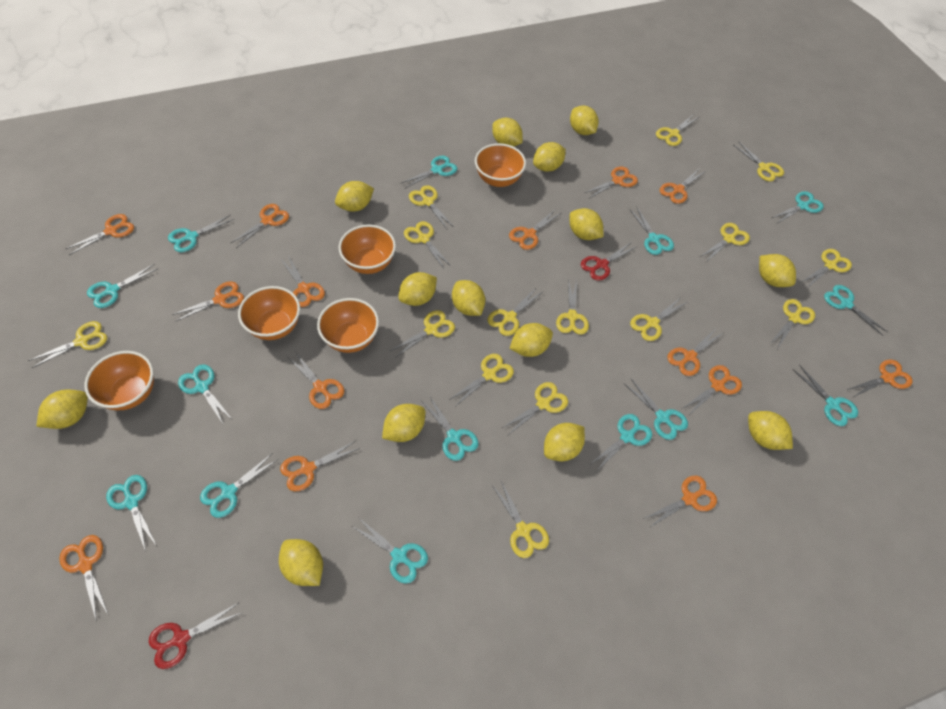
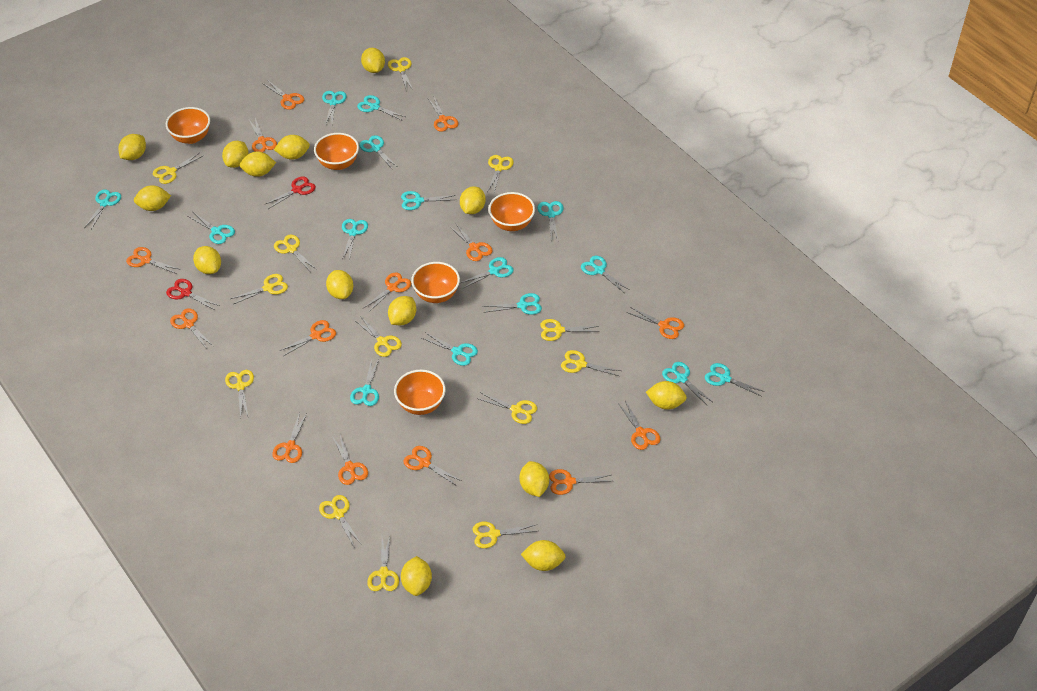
turquoise scissors: 14 -> 15
yellow scissors: 15 -> 13

